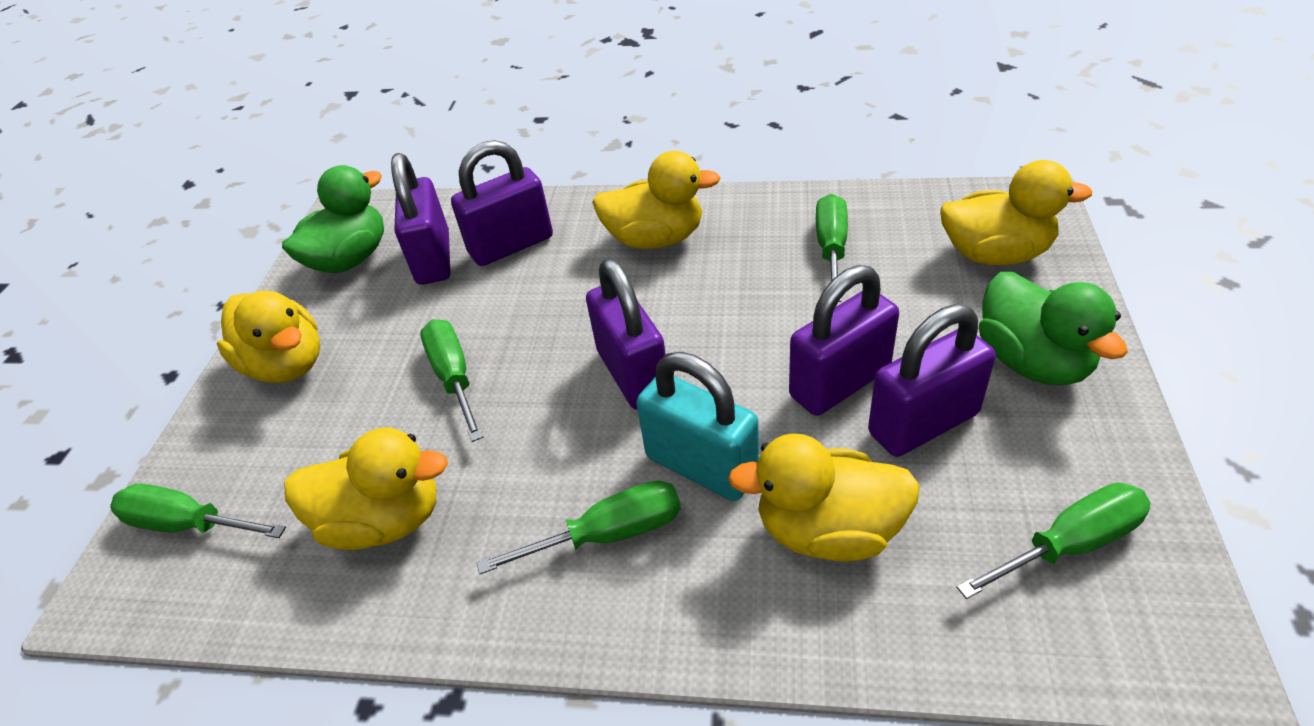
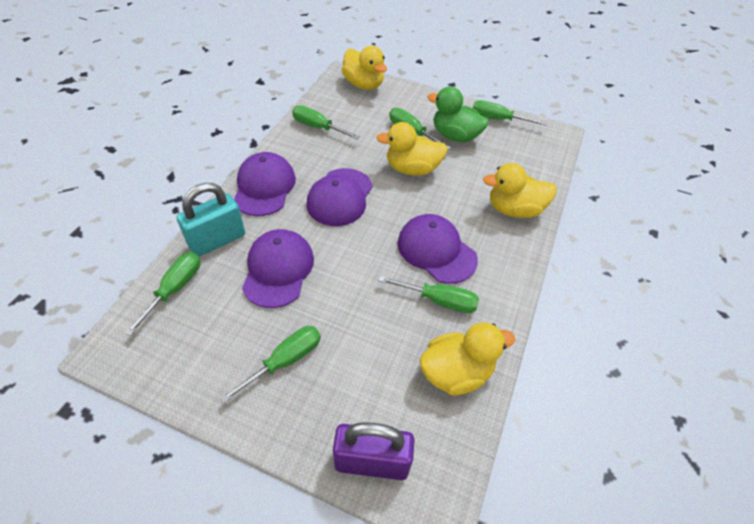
green duck: 2 -> 1
green screwdriver: 5 -> 6
purple cap: 0 -> 4
purple padlock: 5 -> 1
yellow duck: 5 -> 4

